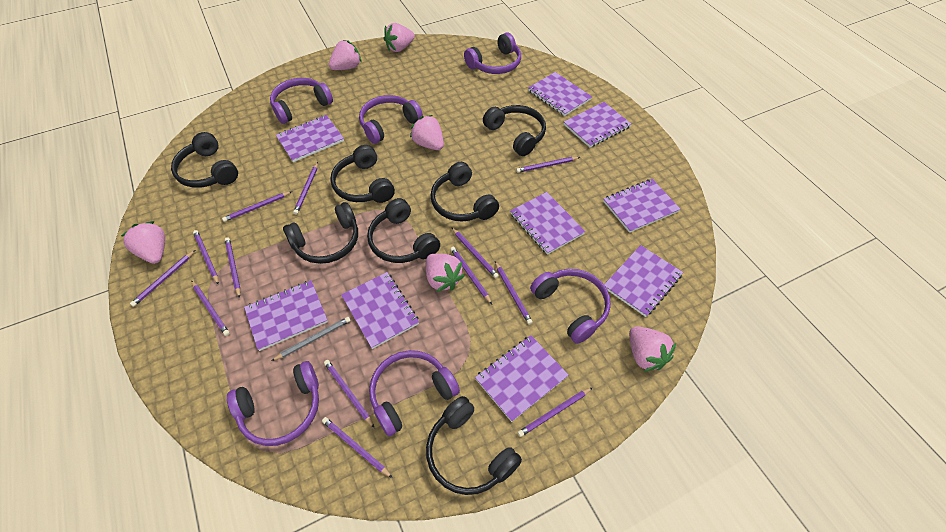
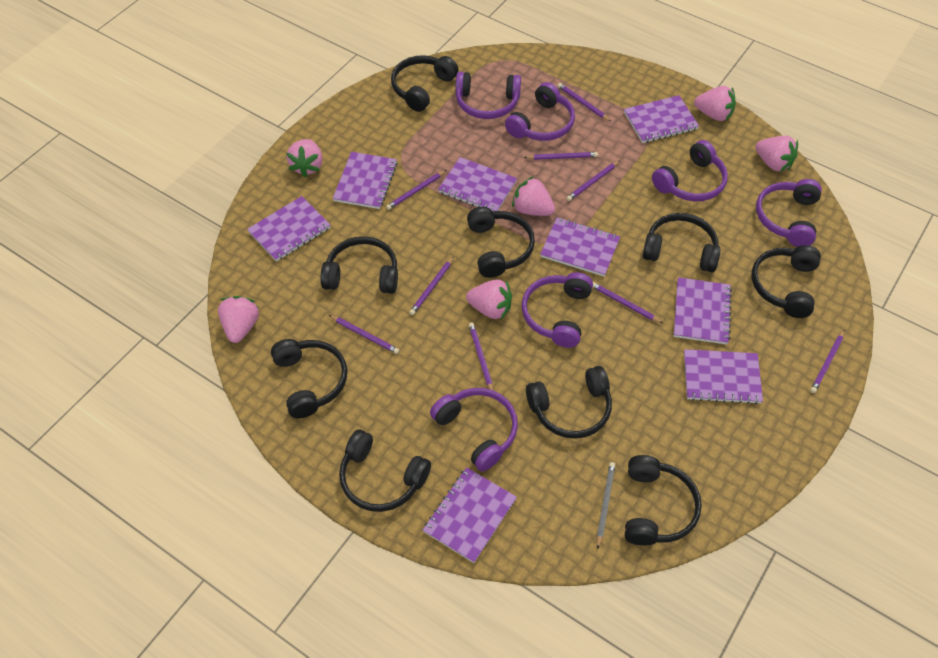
black headphones: 7 -> 9
purple notebook: 9 -> 8
purple pencil: 13 -> 9

